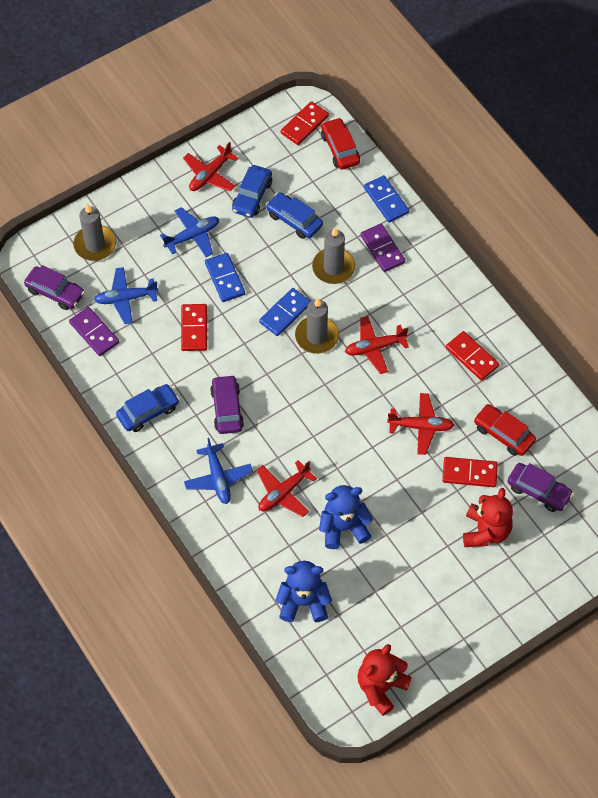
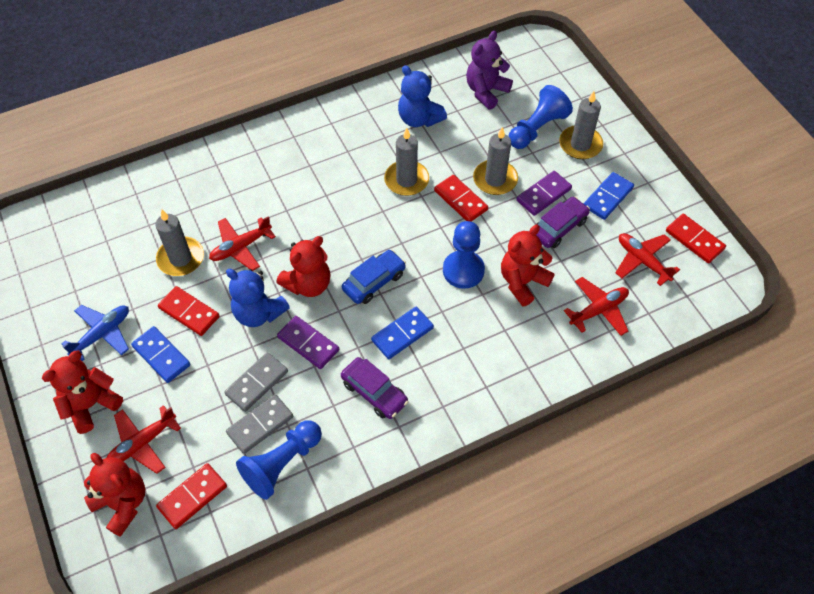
blue car: 3 -> 1
blue pawn: 0 -> 3
blue plane: 3 -> 1
grey candle: 3 -> 4
grey domino: 0 -> 2
purple car: 3 -> 2
purple teddy bear: 0 -> 1
red car: 2 -> 0
red teddy bear: 2 -> 4

